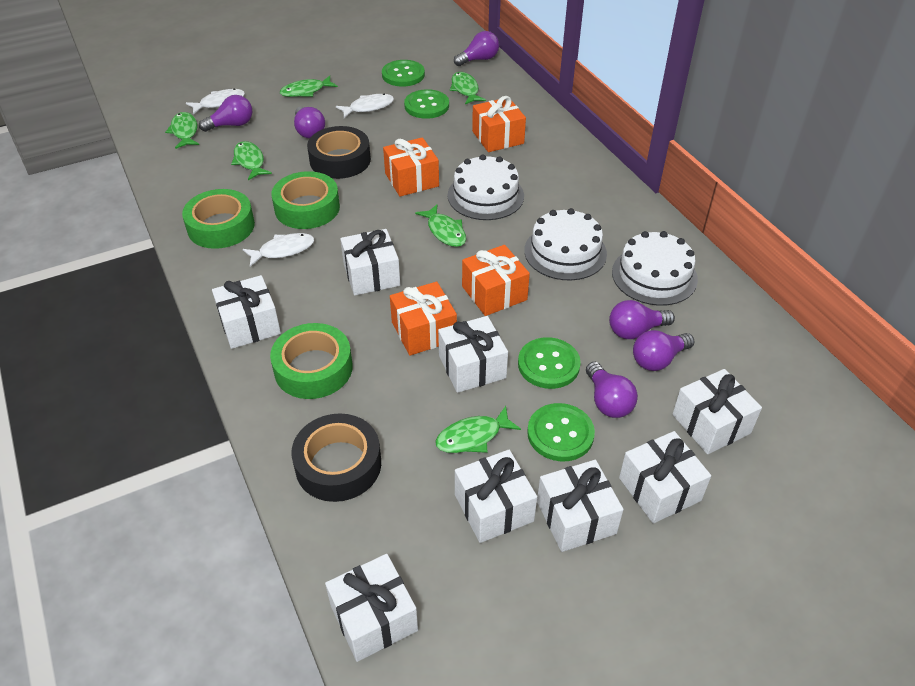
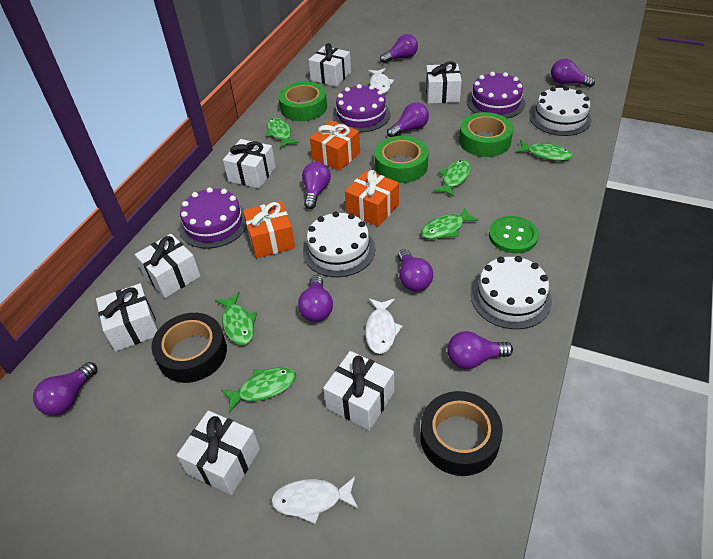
green button: 4 -> 1
orange gift: 4 -> 3
purple cake: 0 -> 3
purple light bulb: 6 -> 8
white gift: 8 -> 7

